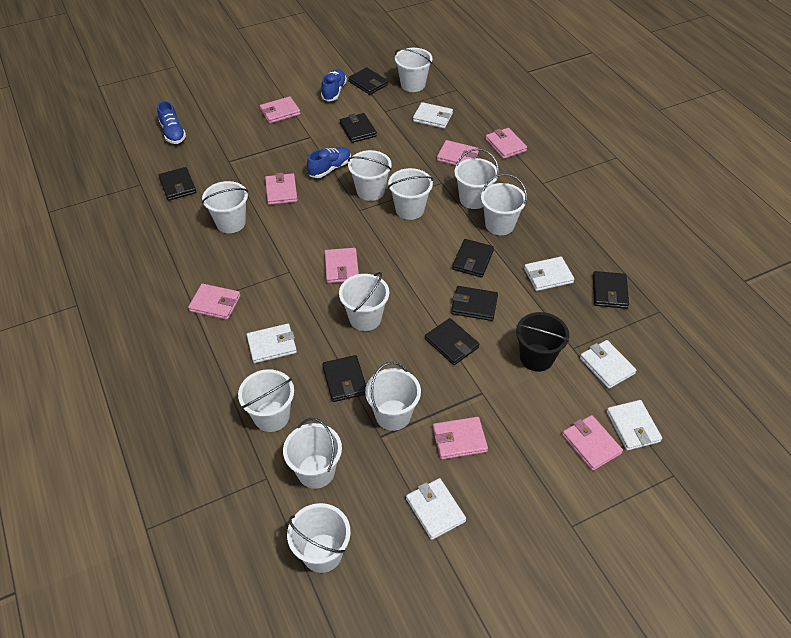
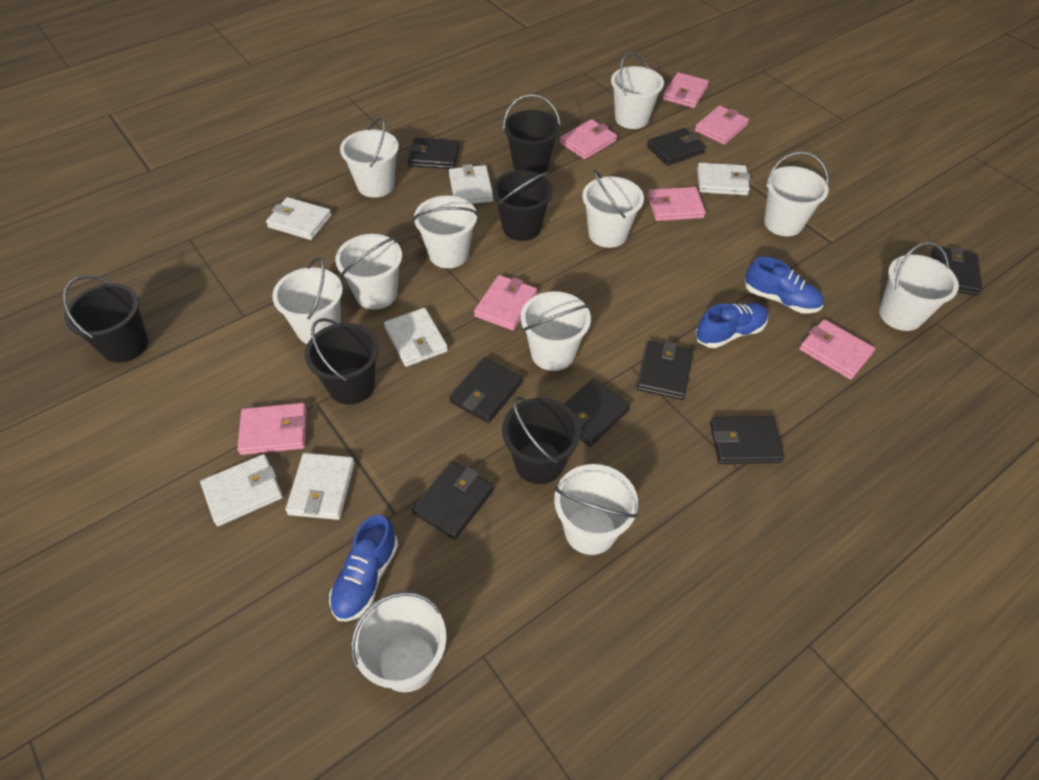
black bucket: 1 -> 5
pink wallet: 8 -> 7

